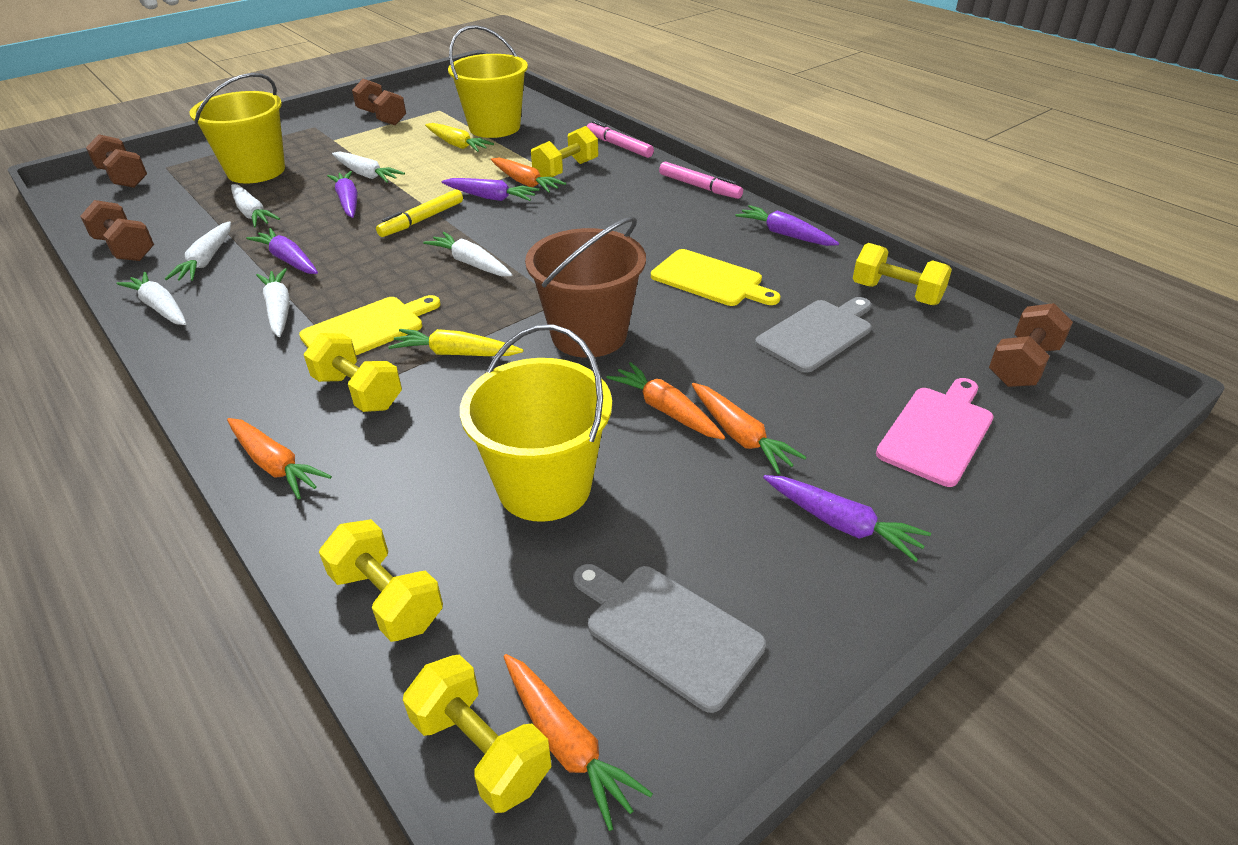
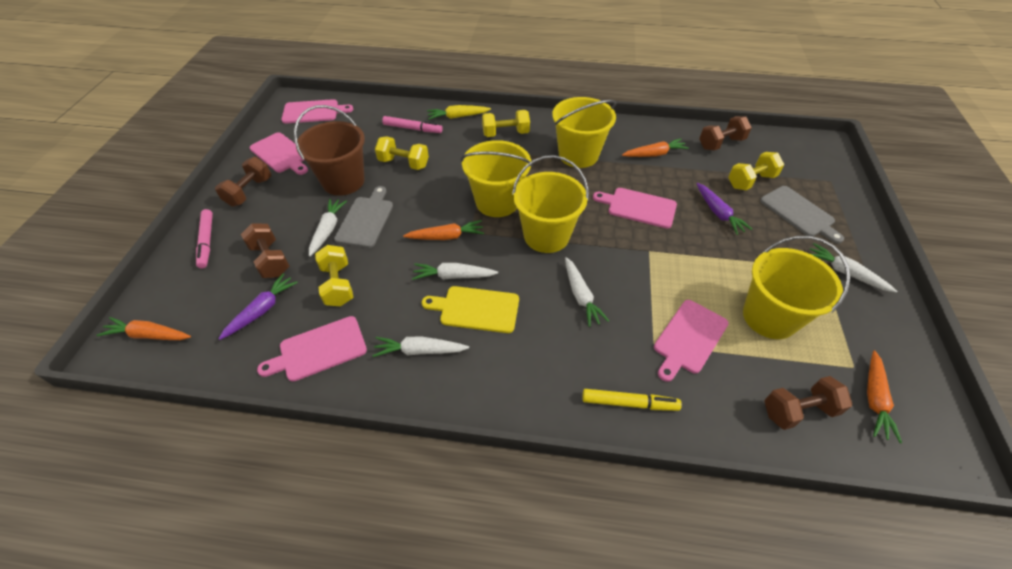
orange carrot: 5 -> 4
pink cutting board: 1 -> 5
purple carrot: 5 -> 2
white carrot: 6 -> 5
yellow bucket: 3 -> 4
yellow carrot: 2 -> 1
yellow cutting board: 2 -> 1
yellow dumbbell: 5 -> 4

